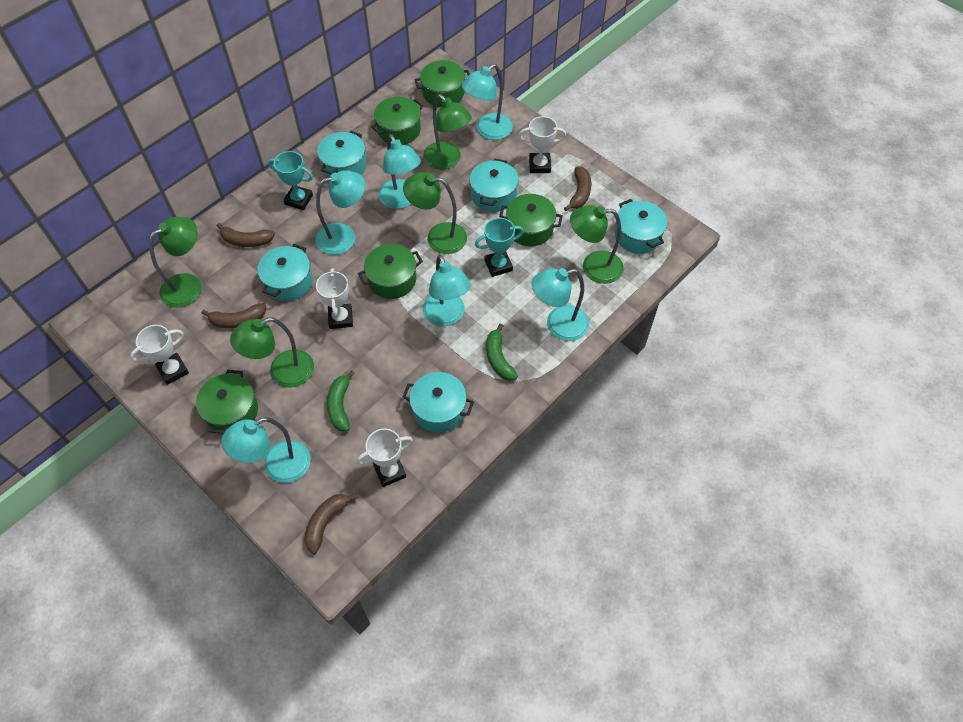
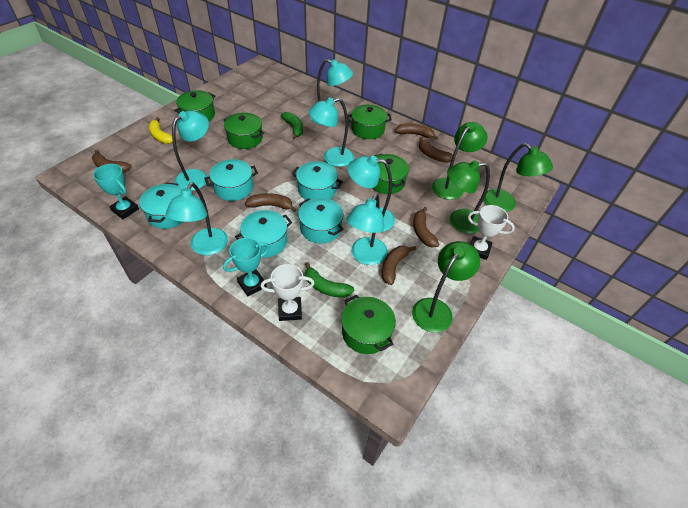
brown banana: 4 -> 6
green lamp: 5 -> 4
white trophy: 4 -> 2
yellow banana: 0 -> 1

